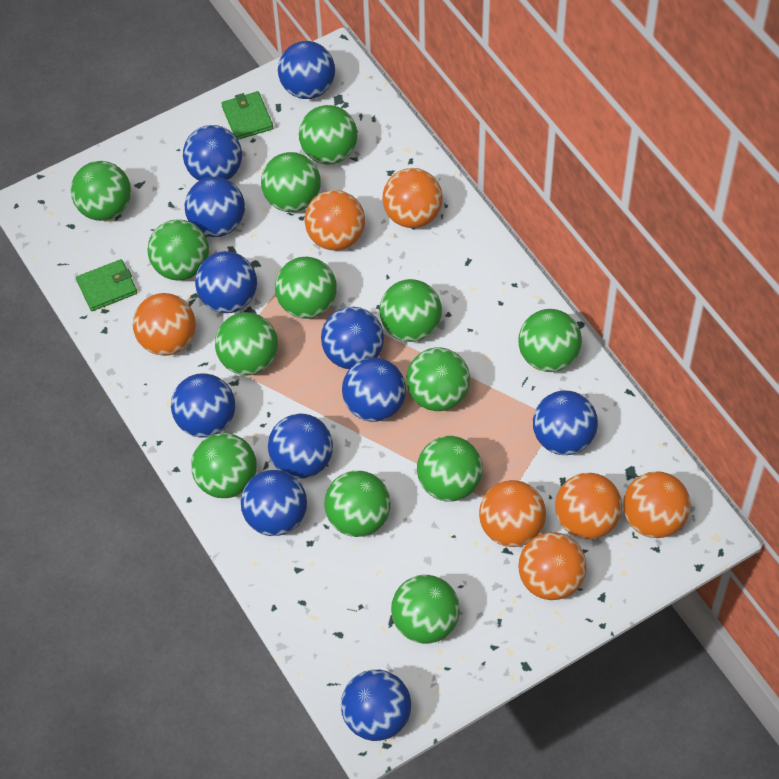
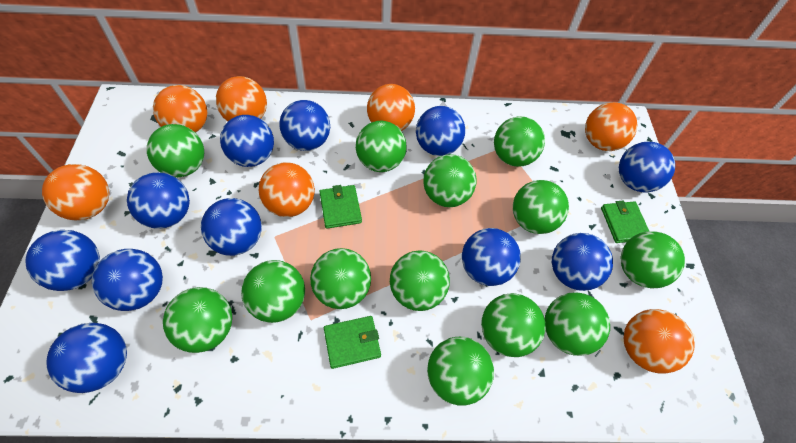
green wallet: 2 -> 3

